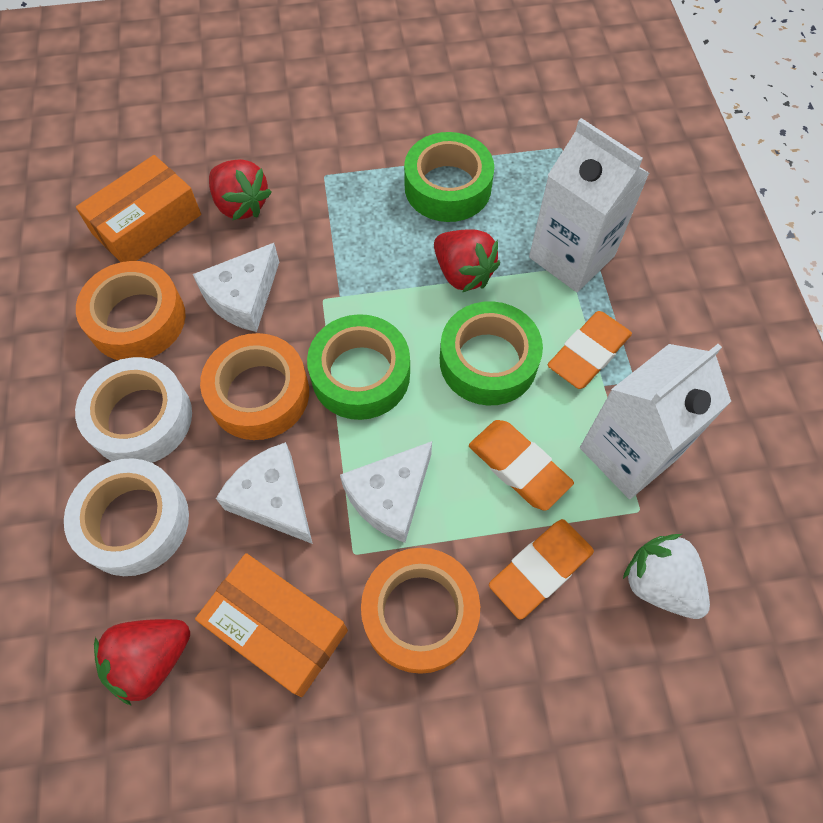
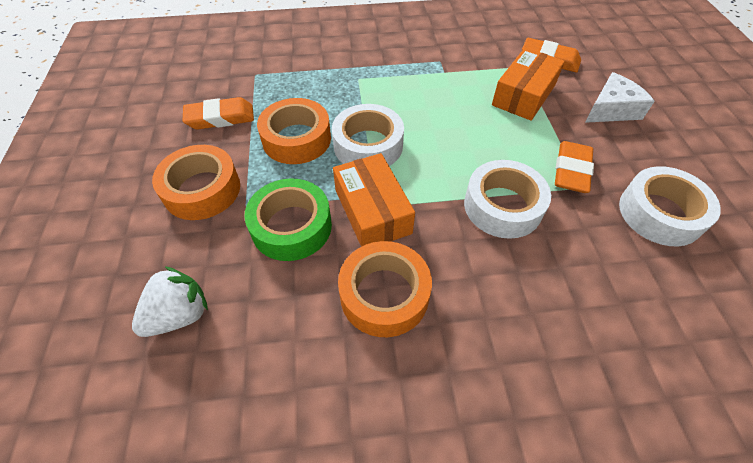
green tape: 3 -> 1
red strawberry: 3 -> 0
white carton: 2 -> 0
white cheese: 3 -> 1
white tape: 2 -> 3

